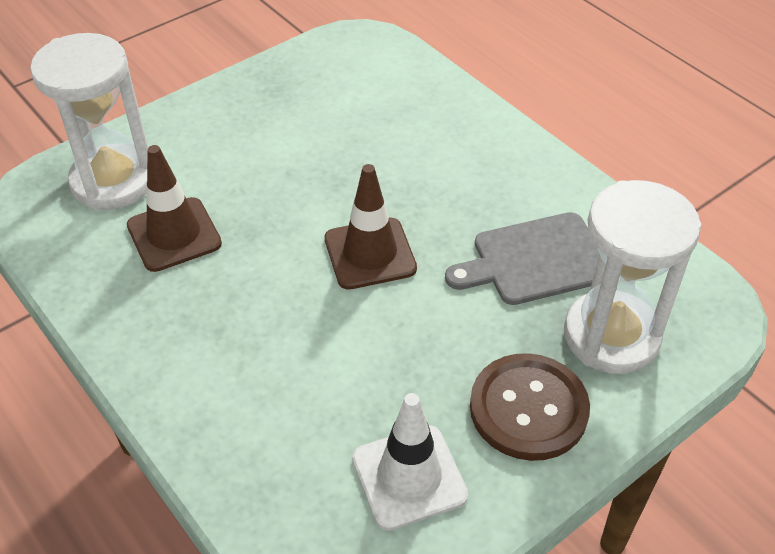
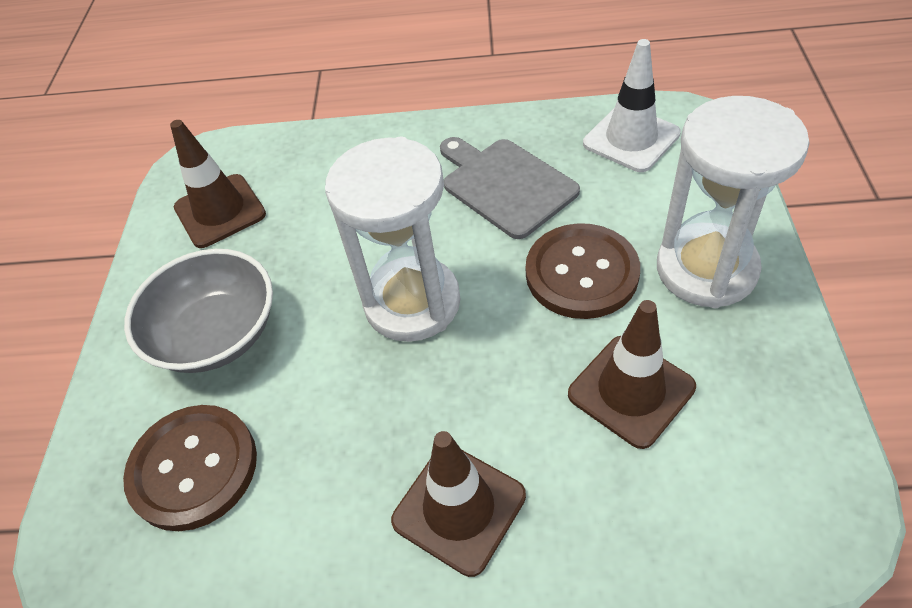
brown button: 1 -> 2
brown traffic cone: 2 -> 3
grey bowl: 0 -> 1

